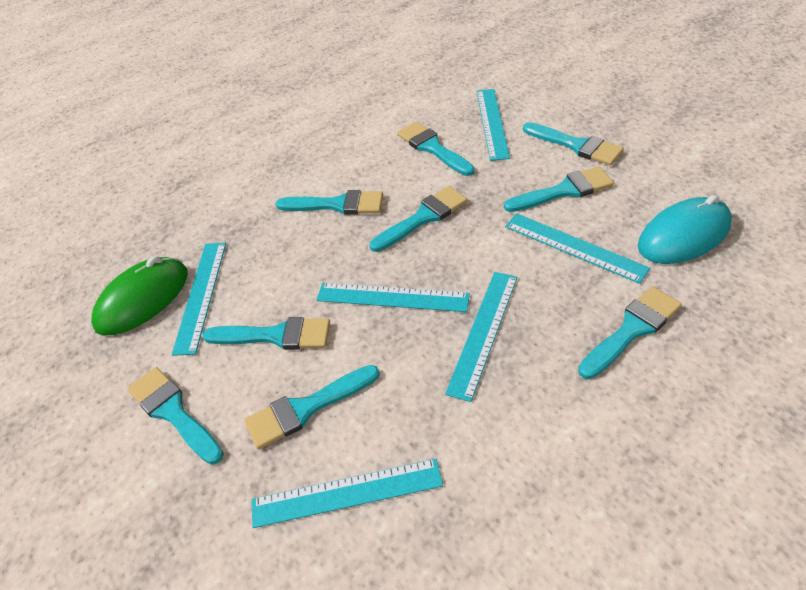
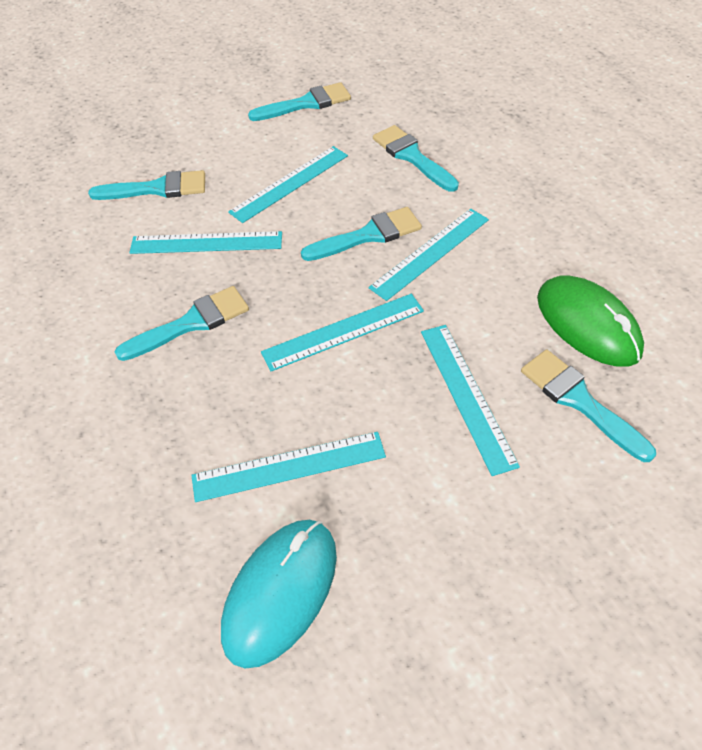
turquoise brush: 9 -> 6

